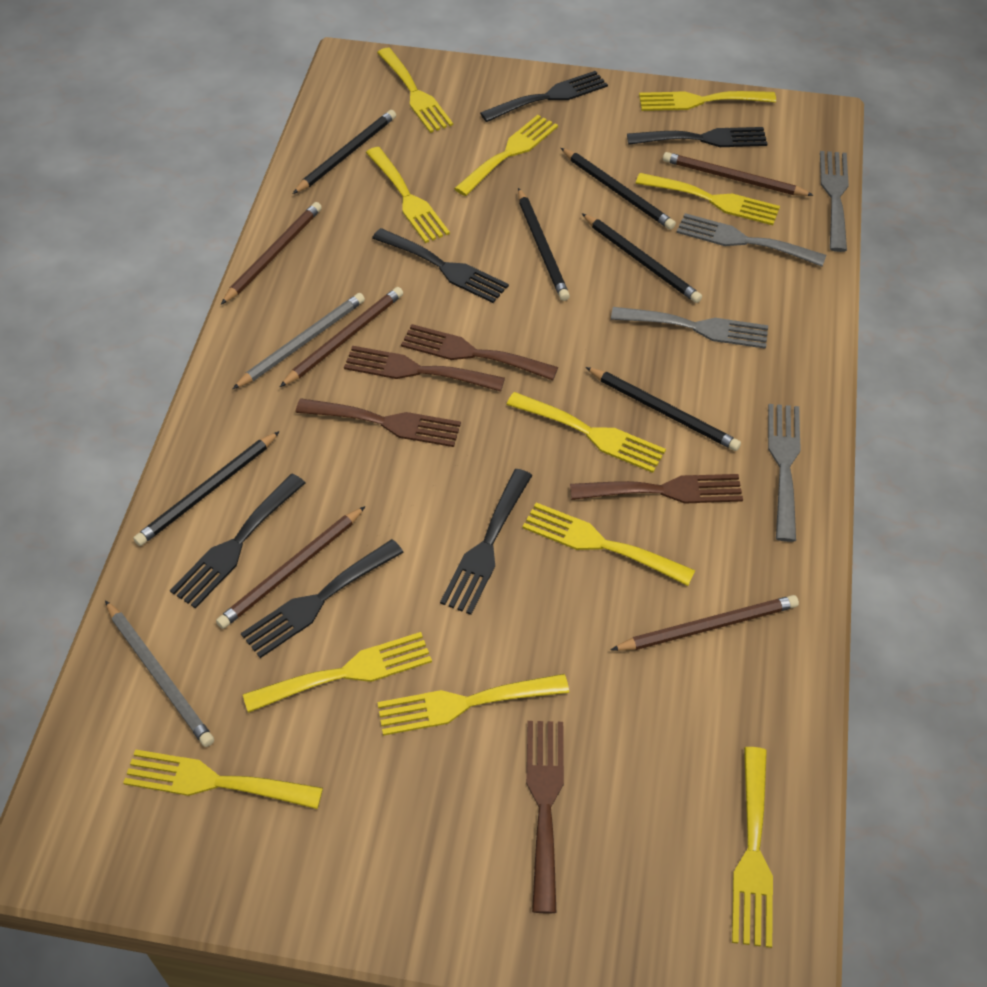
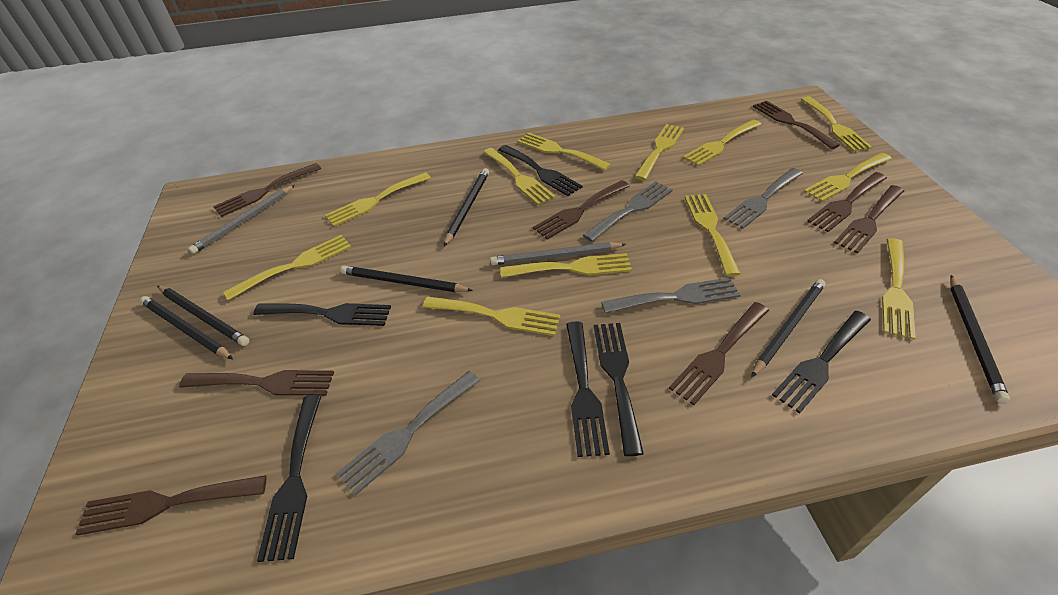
brown fork: 5 -> 8
brown pencil: 5 -> 0
yellow fork: 11 -> 12

